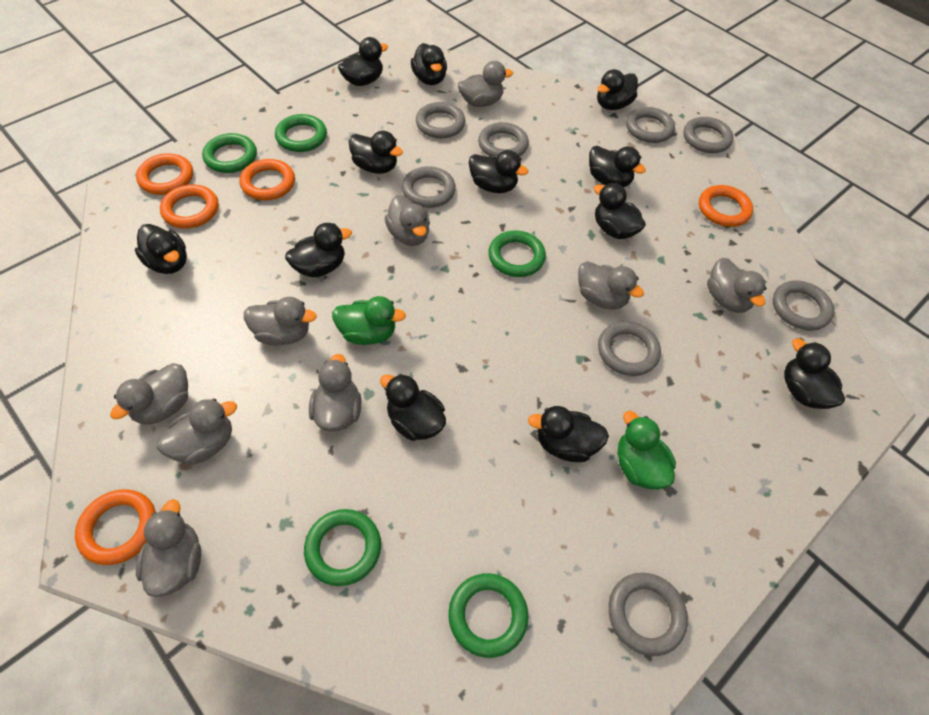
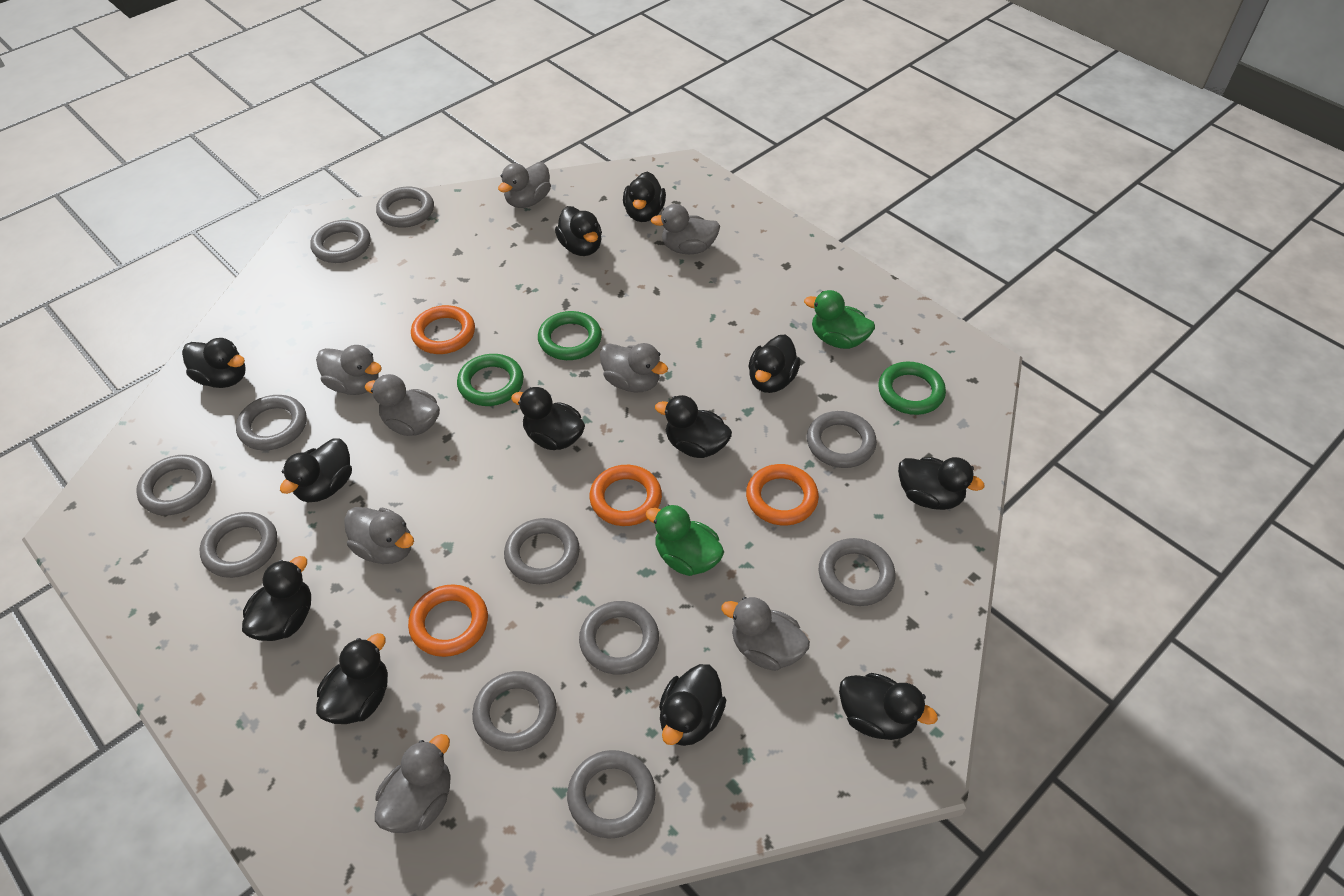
green ring: 5 -> 3
grey duck: 9 -> 8
grey ring: 8 -> 11
orange ring: 5 -> 4

